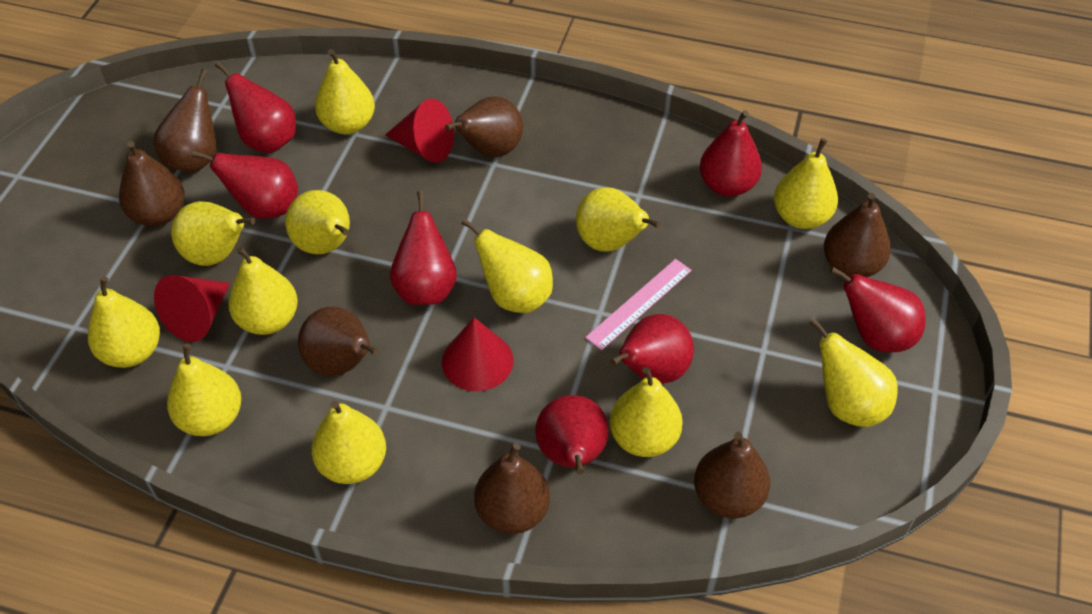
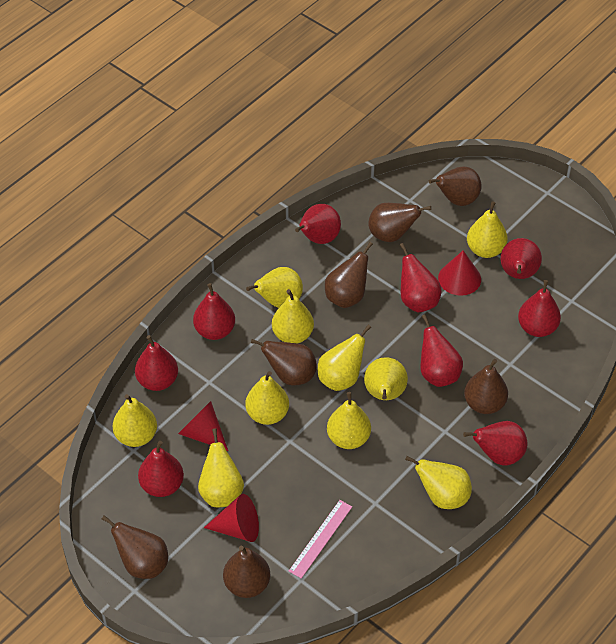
red pear: 7 -> 9
yellow pear: 12 -> 10

